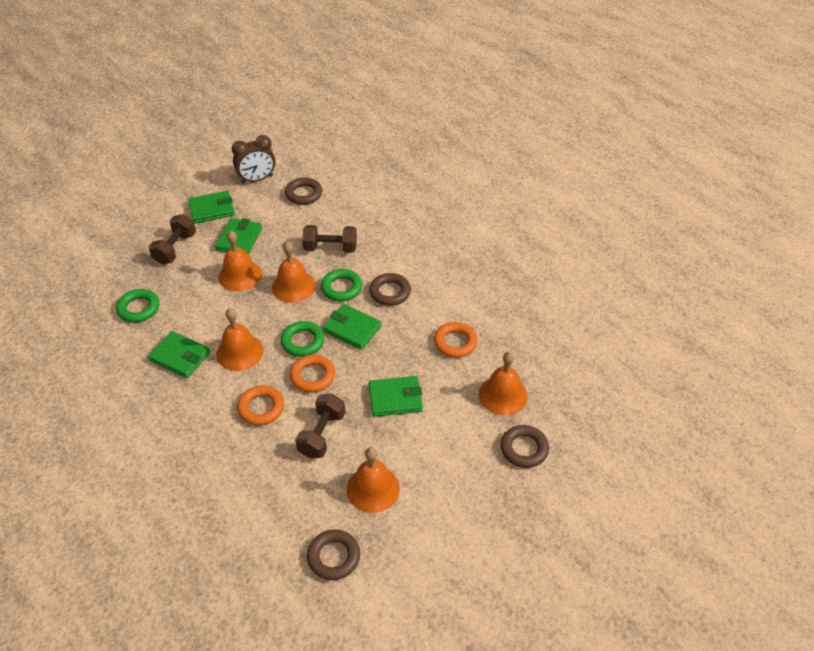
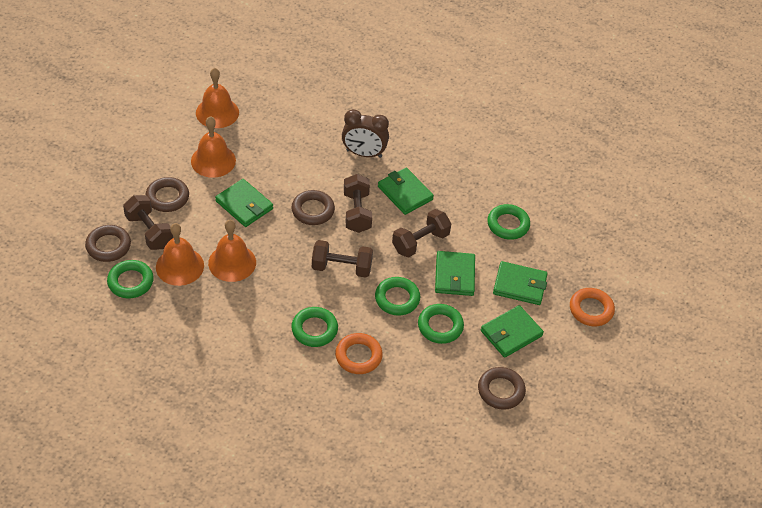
brown dumbbell: 3 -> 4
green ring: 3 -> 5
orange bell: 5 -> 4
orange ring: 3 -> 2

